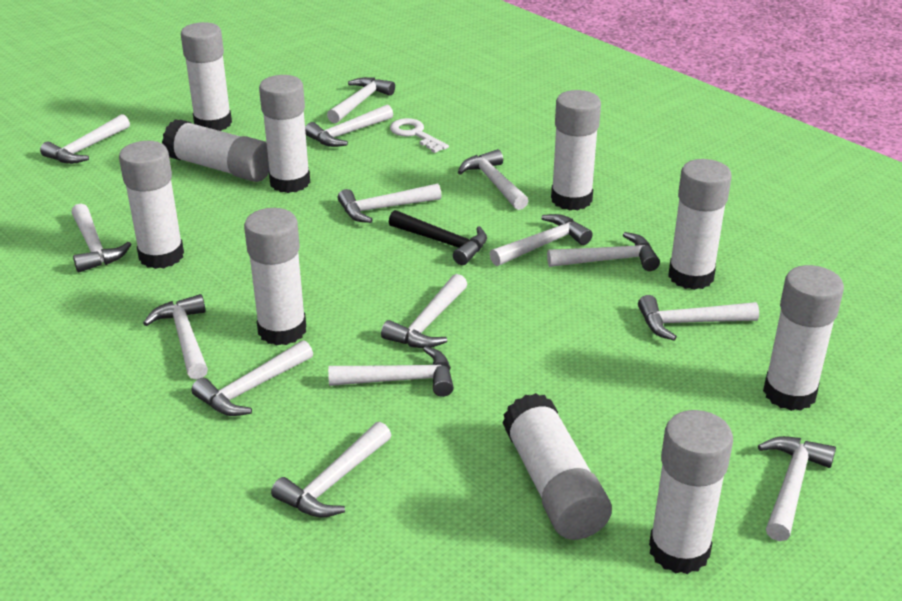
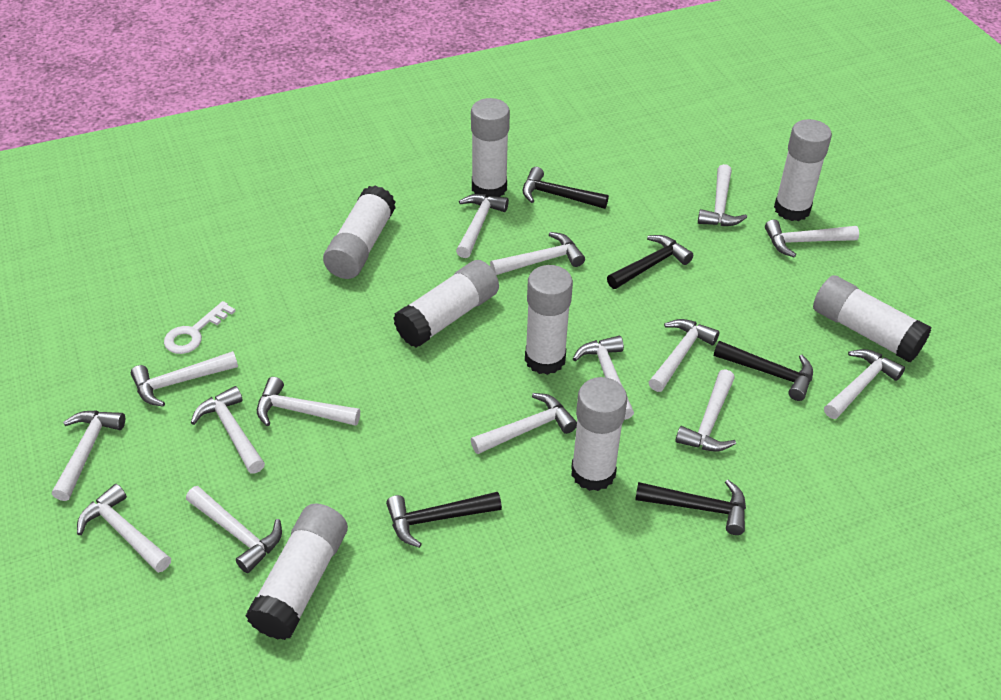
black hammer: 1 -> 5
white glue stick: 10 -> 8

